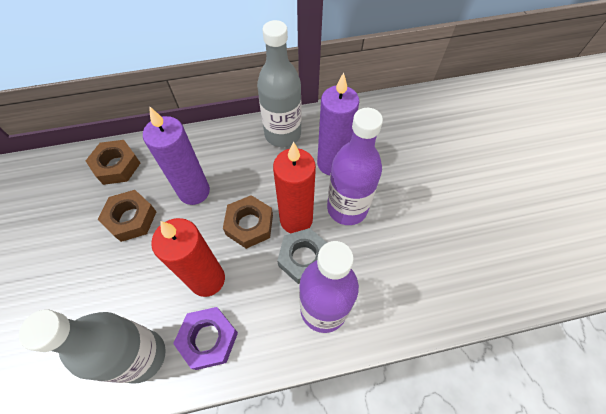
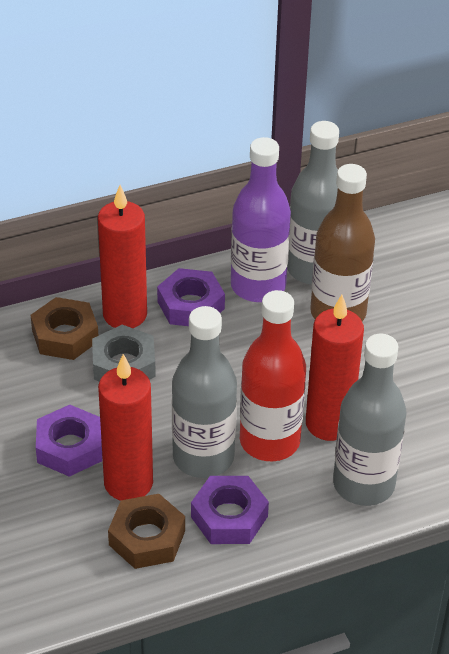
brown bottle: 0 -> 1
brown nut: 3 -> 2
grey bottle: 2 -> 3
purple bottle: 2 -> 1
purple candle: 2 -> 0
purple nut: 1 -> 3
red bottle: 0 -> 1
red candle: 2 -> 3

